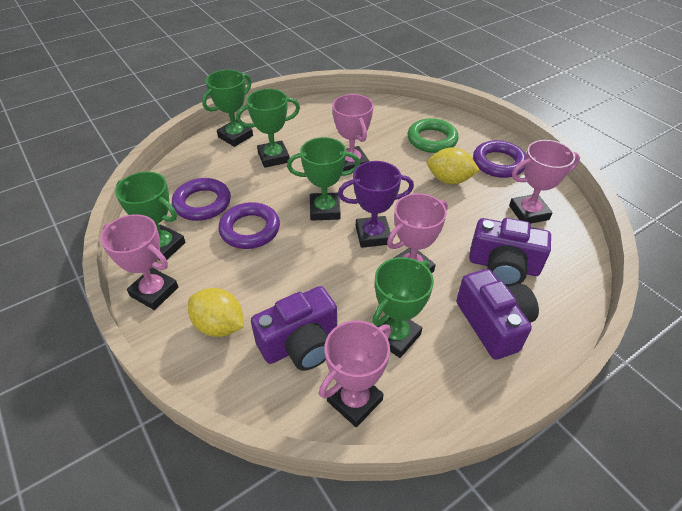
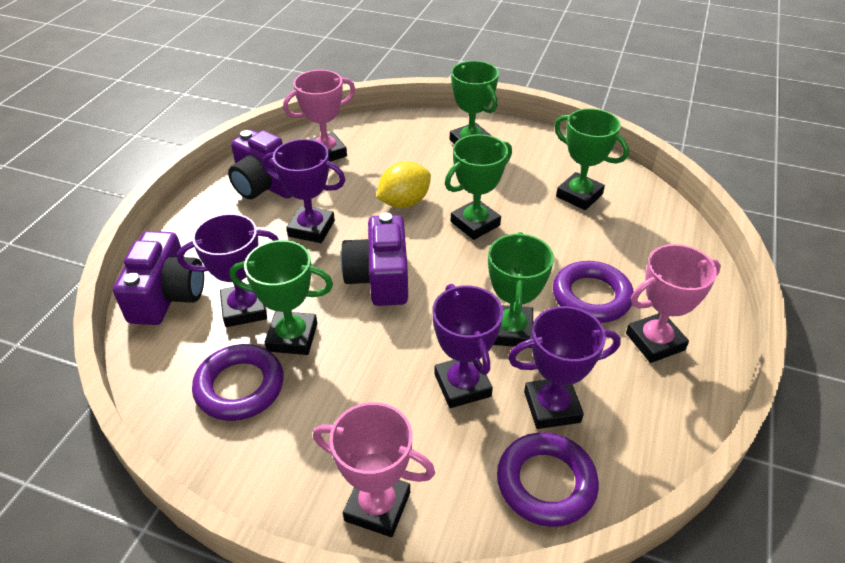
green ring: 1 -> 0
pink trophy: 5 -> 3
purple trophy: 1 -> 4
yellow lemon: 2 -> 1

